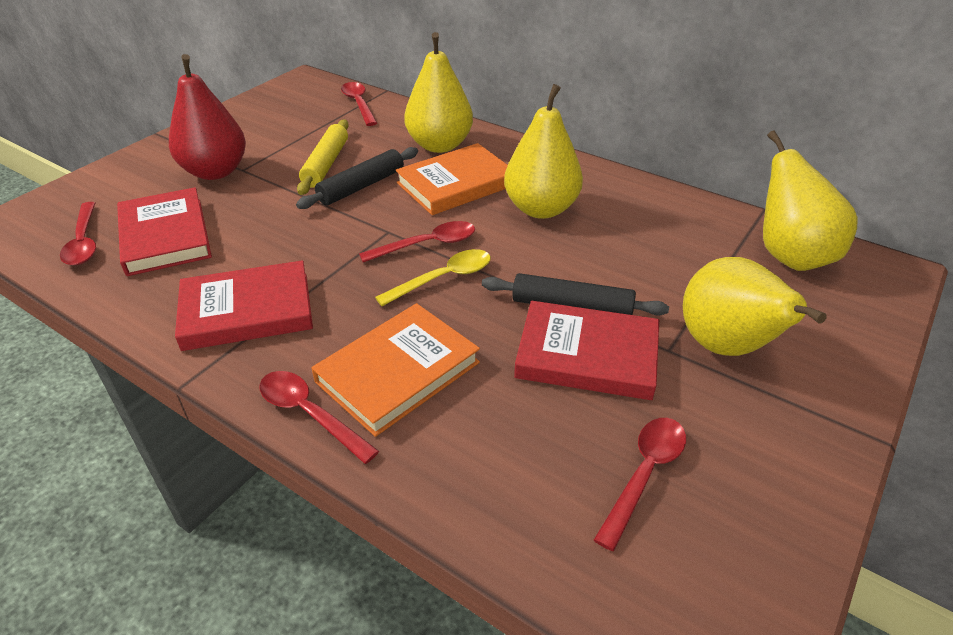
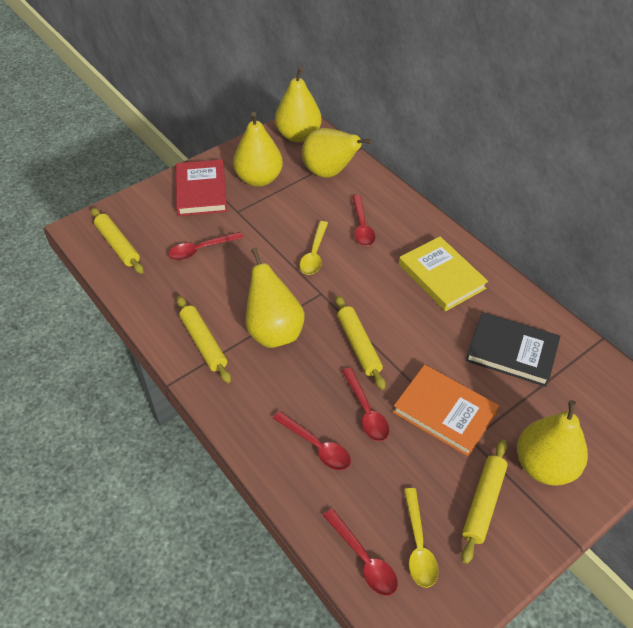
black book: 0 -> 1
black rolling pin: 2 -> 0
orange book: 2 -> 1
red book: 3 -> 1
red pear: 1 -> 0
yellow book: 0 -> 1
yellow pear: 4 -> 5
yellow rolling pin: 1 -> 4
yellow spoon: 1 -> 2

